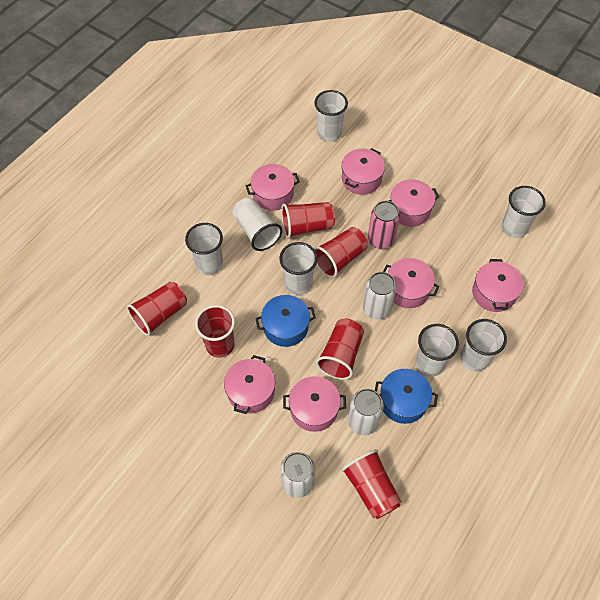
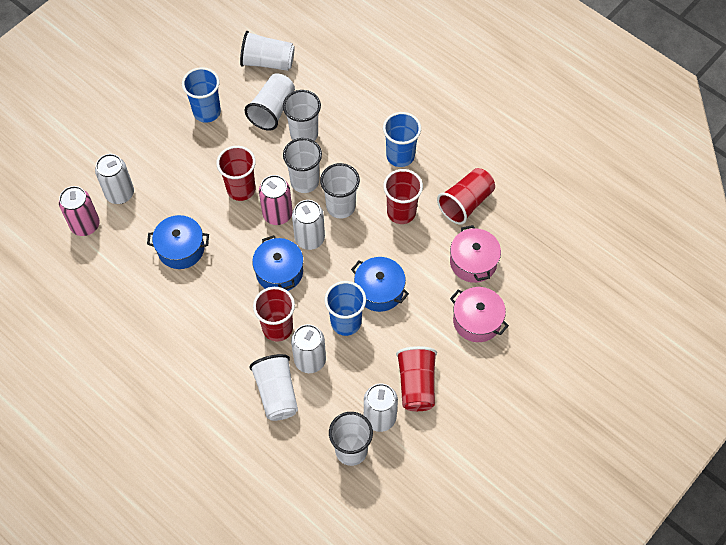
blue cup: 0 -> 3
blue pot: 2 -> 3
pink can: 1 -> 2
pink pot: 7 -> 2
red cup: 6 -> 5
white can: 3 -> 4

